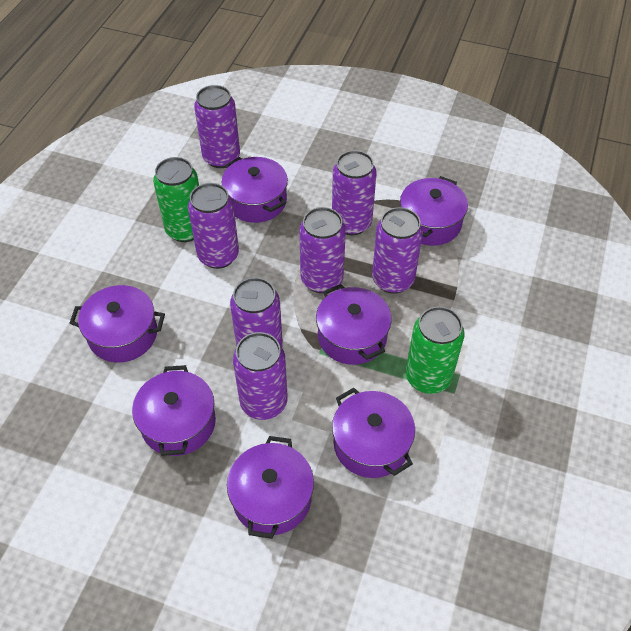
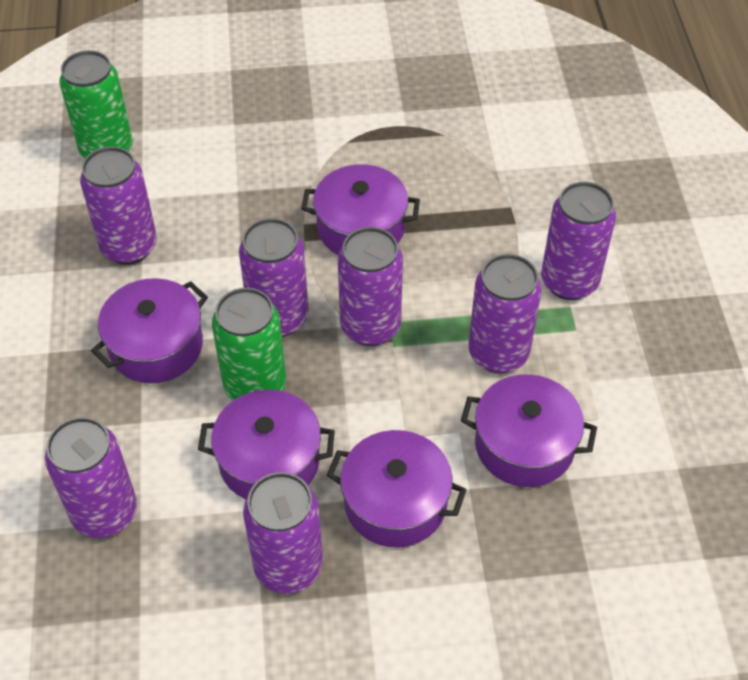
purple pot: 7 -> 5

